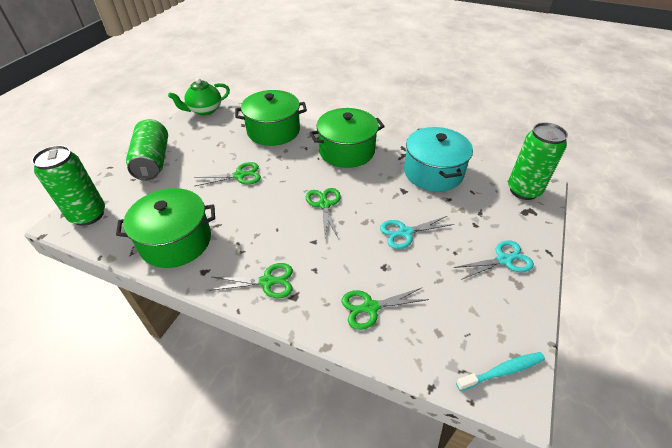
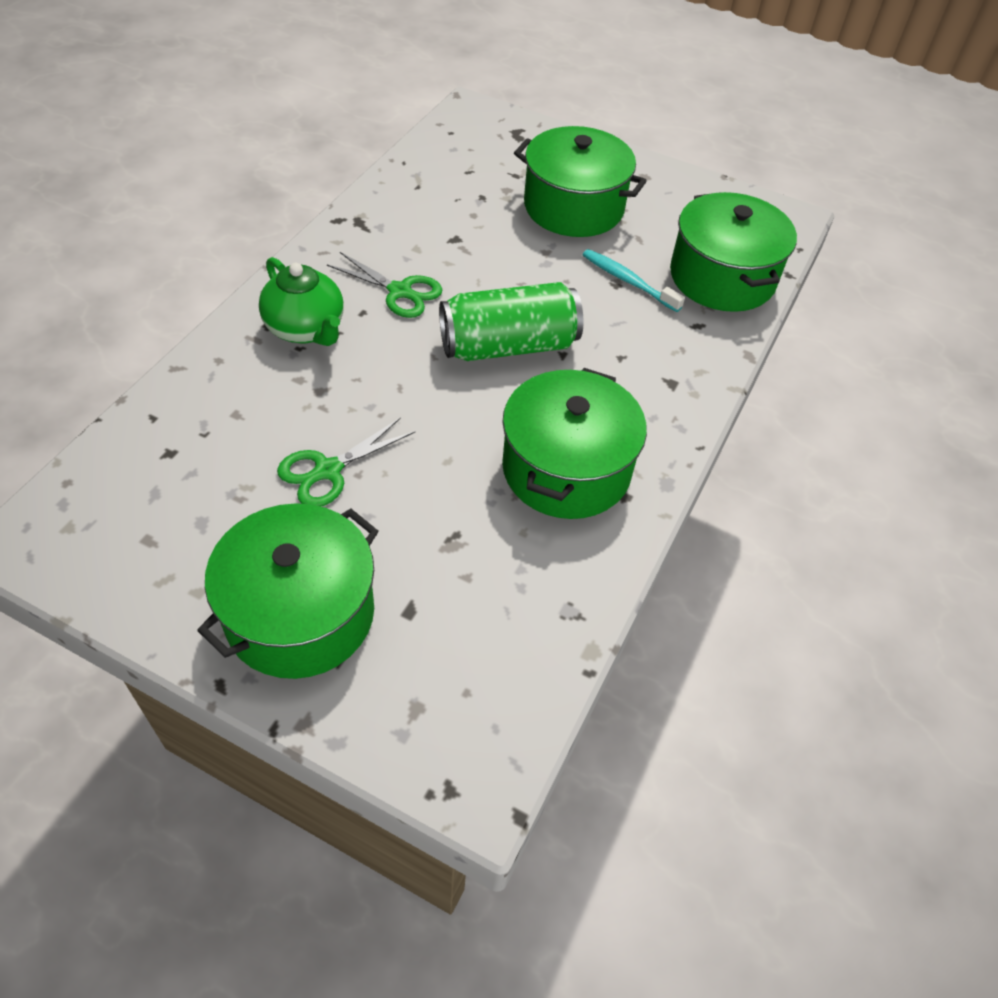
green can: 3 -> 1
green pot: 3 -> 4
green scissors: 4 -> 2
turquoise pot: 1 -> 0
turquoise scissors: 2 -> 0

